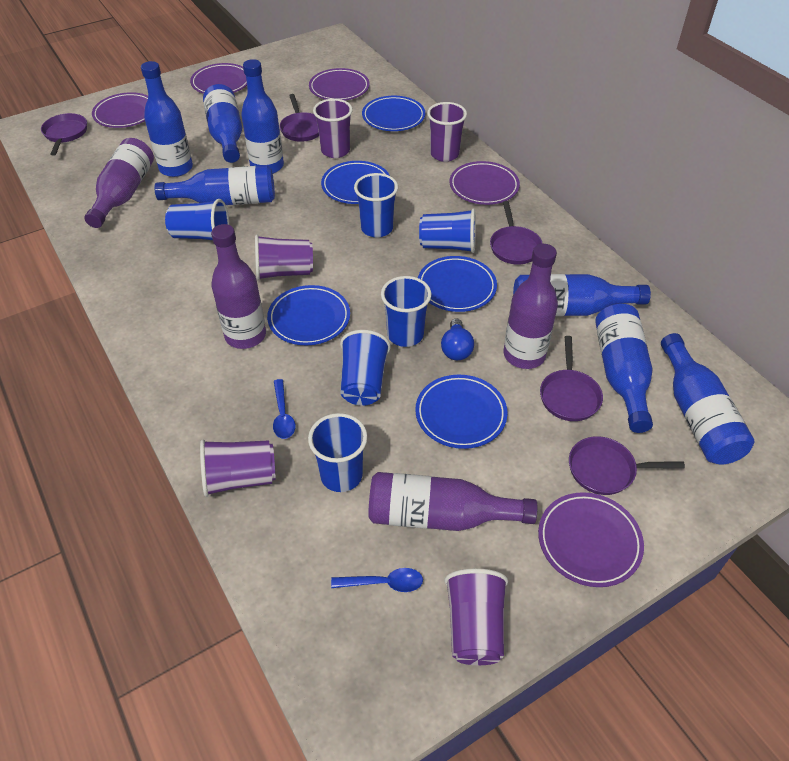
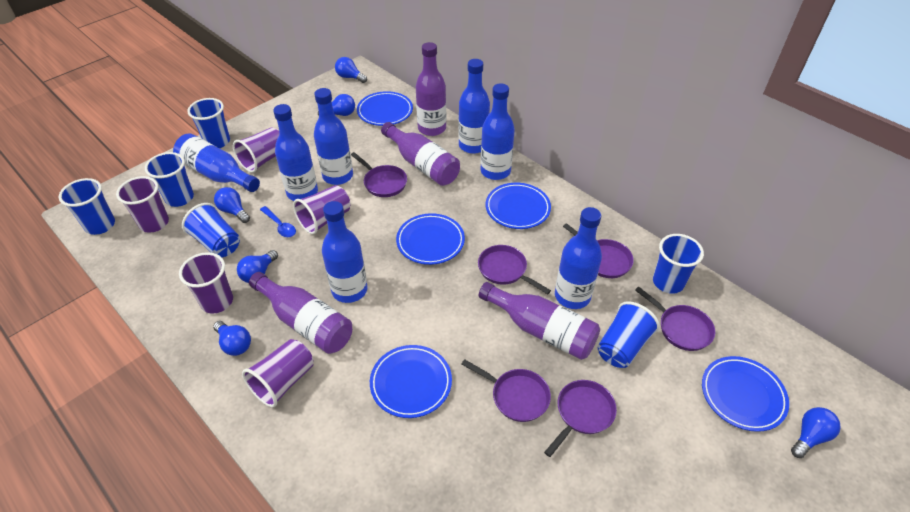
blue light bulb: 1 -> 6
blue spoon: 2 -> 1
purple pan: 5 -> 6
purple plate: 5 -> 0

